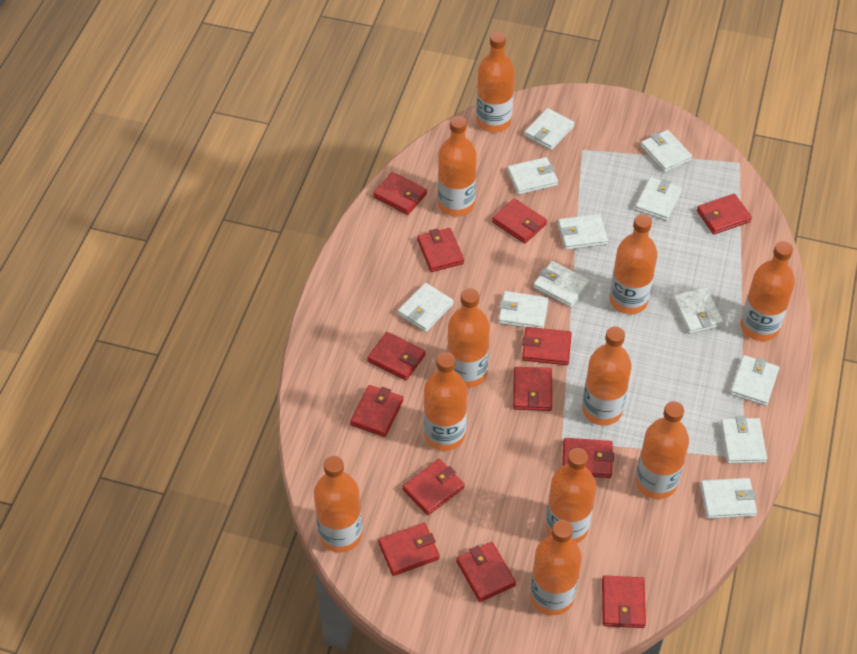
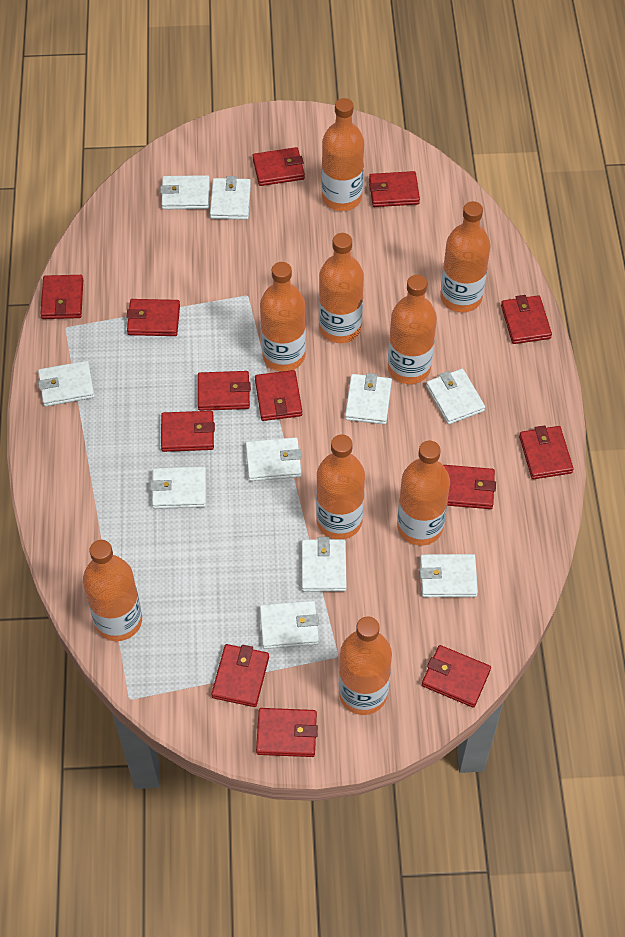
orange bottle: 11 -> 9
white wallet: 12 -> 10

